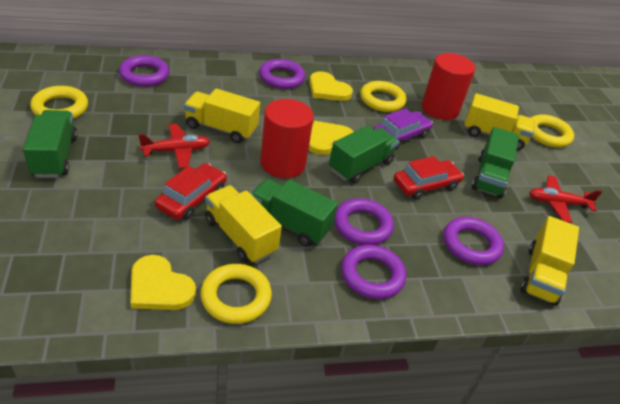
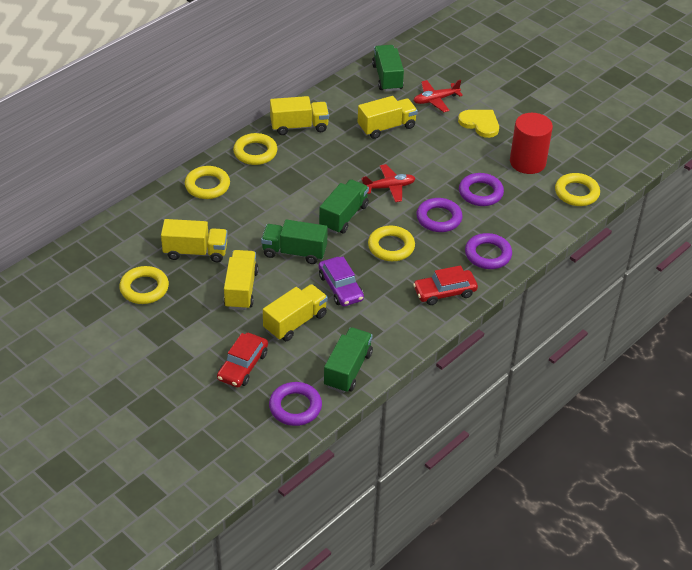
purple ring: 5 -> 4
red cylinder: 2 -> 1
yellow heart: 3 -> 1
yellow ring: 4 -> 5
yellow truck: 4 -> 5

